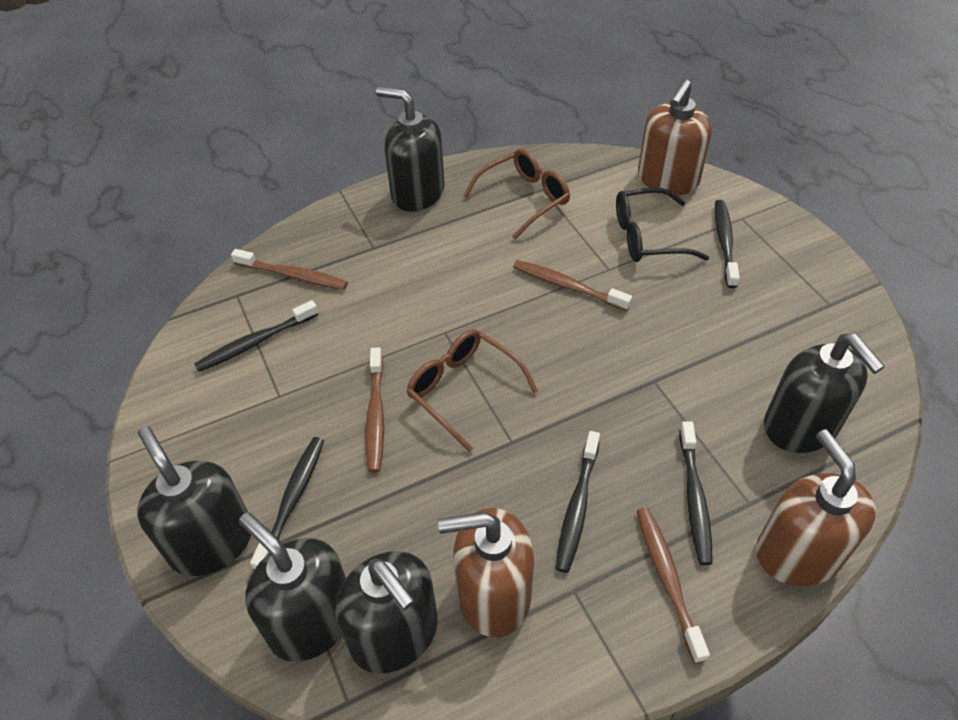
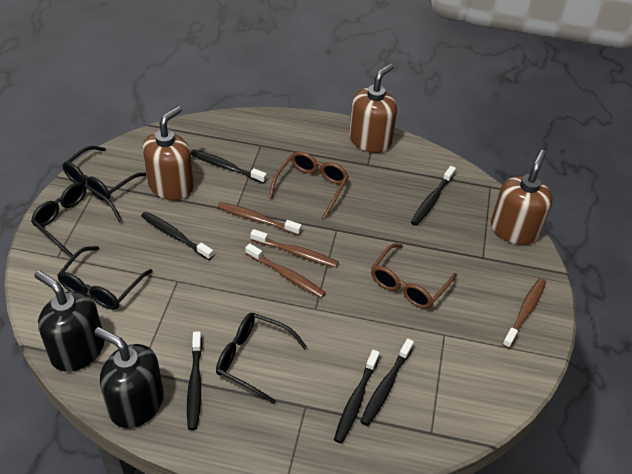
black glasses: 1 -> 4
black soap dispenser: 5 -> 2
black toothbrush: 5 -> 6

